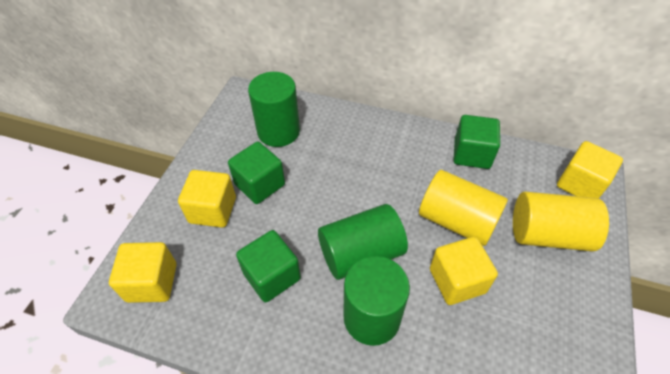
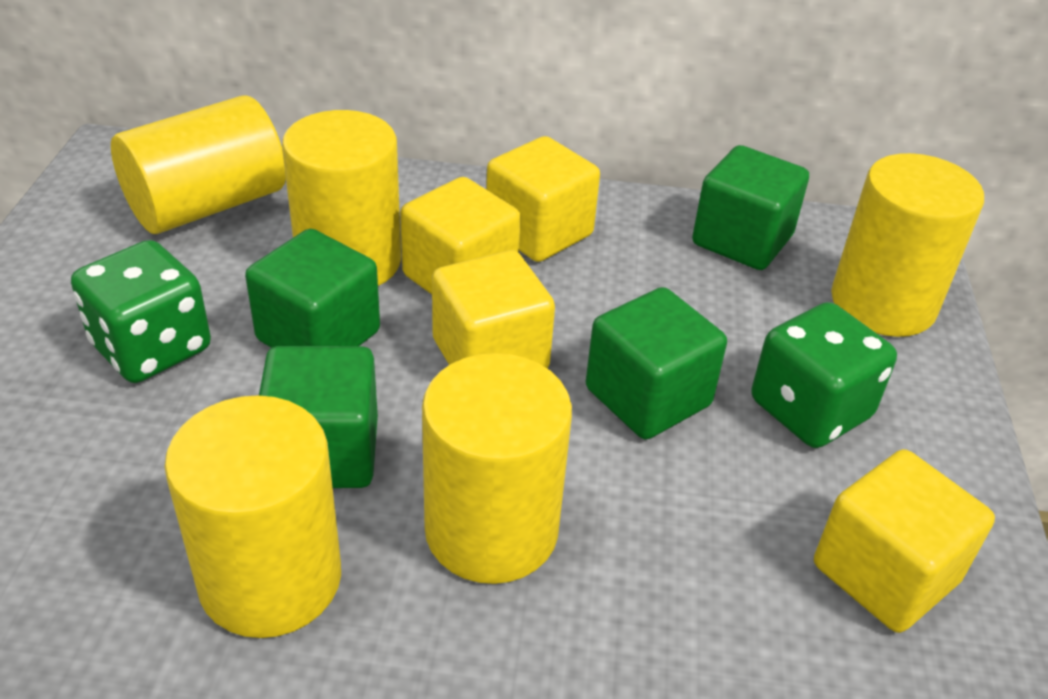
green cube: 3 -> 4
green cylinder: 3 -> 0
green dice: 0 -> 2
yellow cylinder: 2 -> 5

